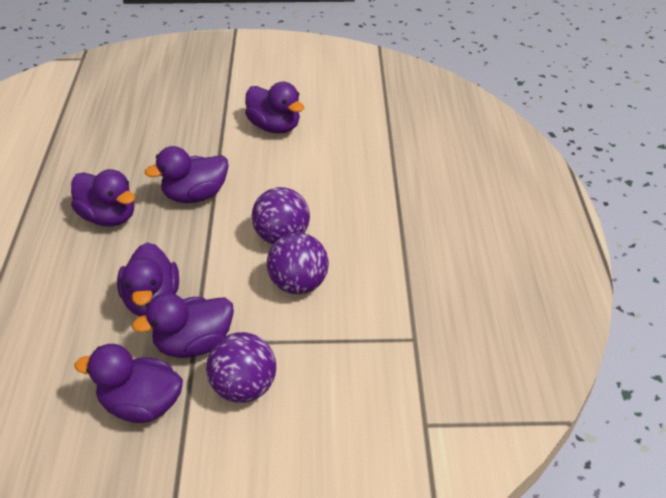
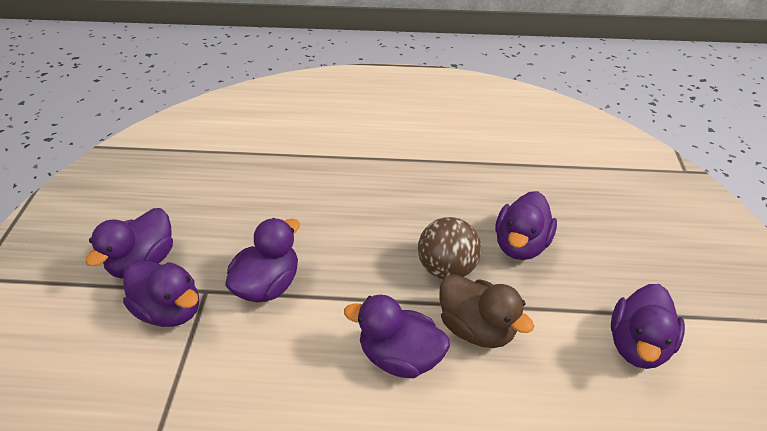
brown ball: 0 -> 1
brown duck: 0 -> 1
purple ball: 3 -> 0

